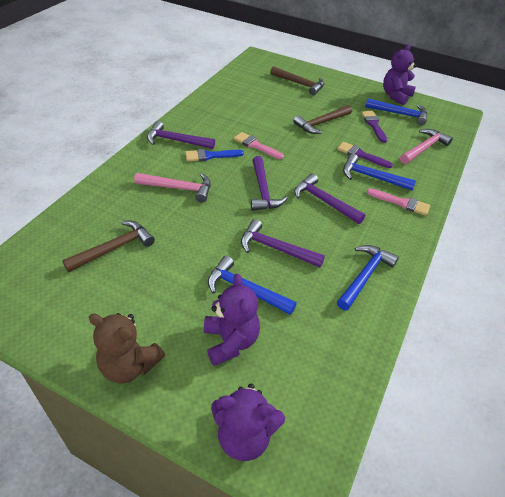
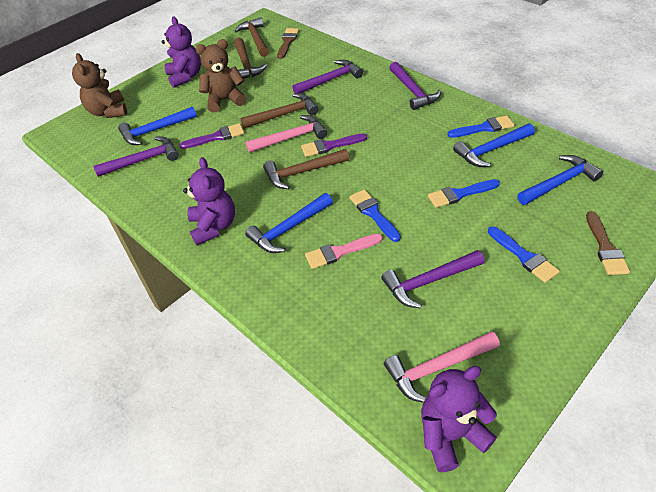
blue brush: 1 -> 4
brown brush: 0 -> 2
brown hammer: 3 -> 4
brown teddy bear: 1 -> 2
pink brush: 2 -> 1

